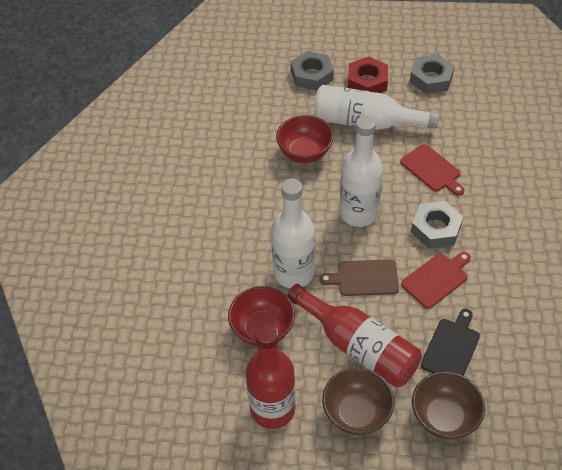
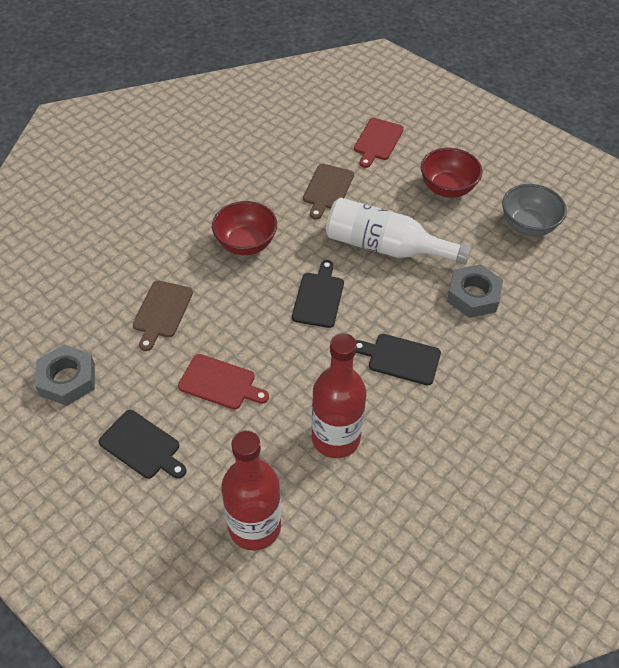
black cutting board: 1 -> 3
brown bowl: 2 -> 0
brown cutting board: 1 -> 2
grey bowl: 0 -> 1
grey nut: 3 -> 2
red nut: 1 -> 0
white bottle: 3 -> 1

